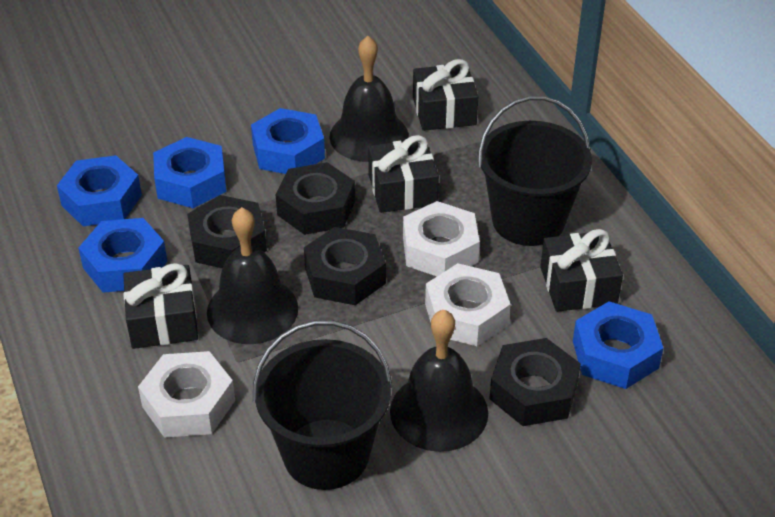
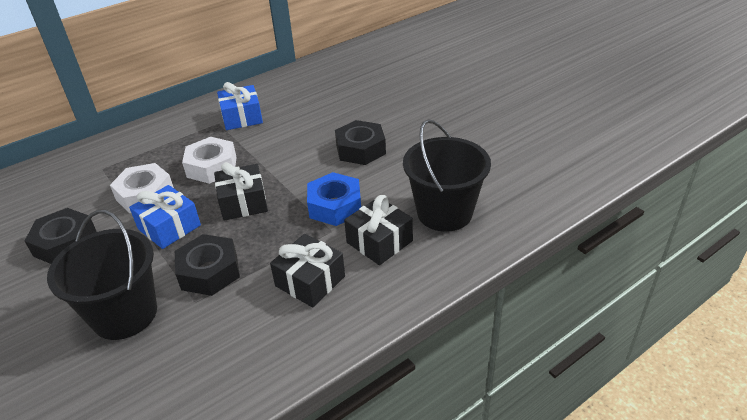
black bell: 3 -> 0
black gift: 4 -> 3
black nut: 4 -> 3
blue gift: 0 -> 2
blue nut: 5 -> 1
white nut: 3 -> 2

